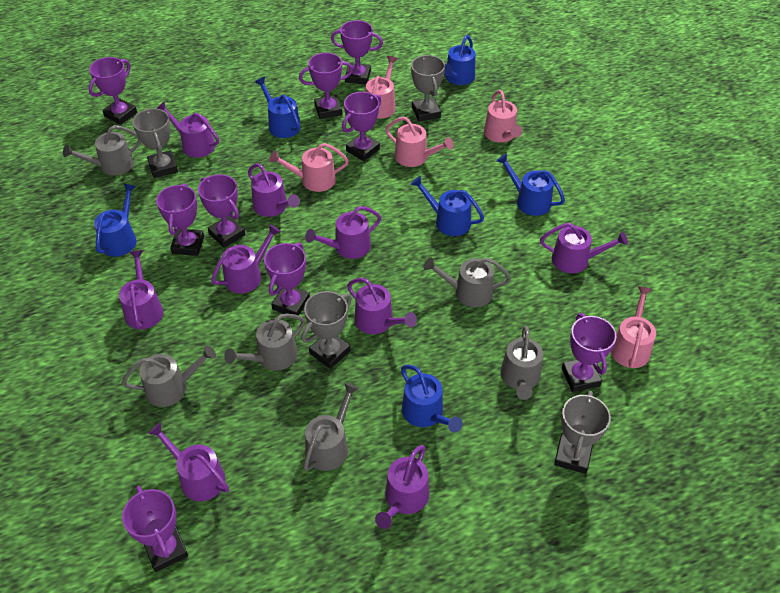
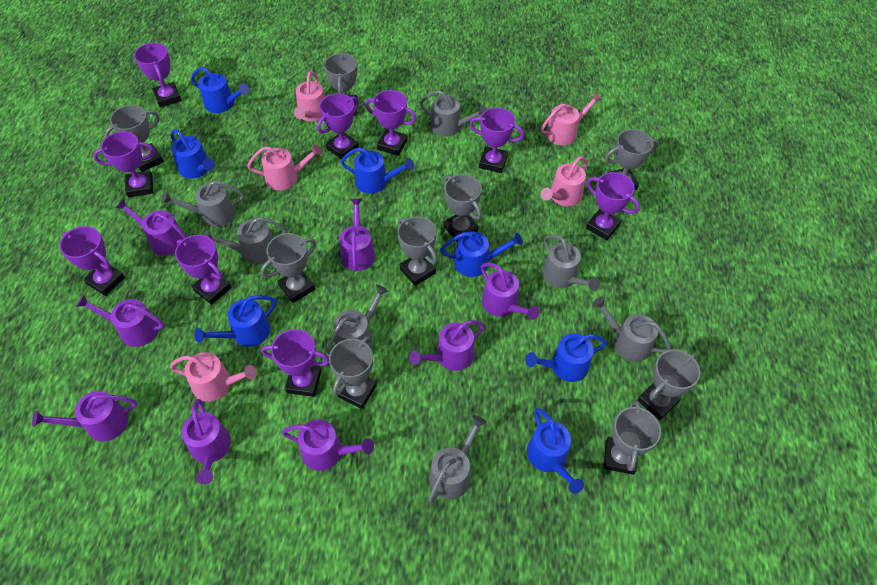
blue watering can: 6 -> 7
grey trophy: 4 -> 9
grey watering can: 6 -> 7
purple watering can: 9 -> 8

